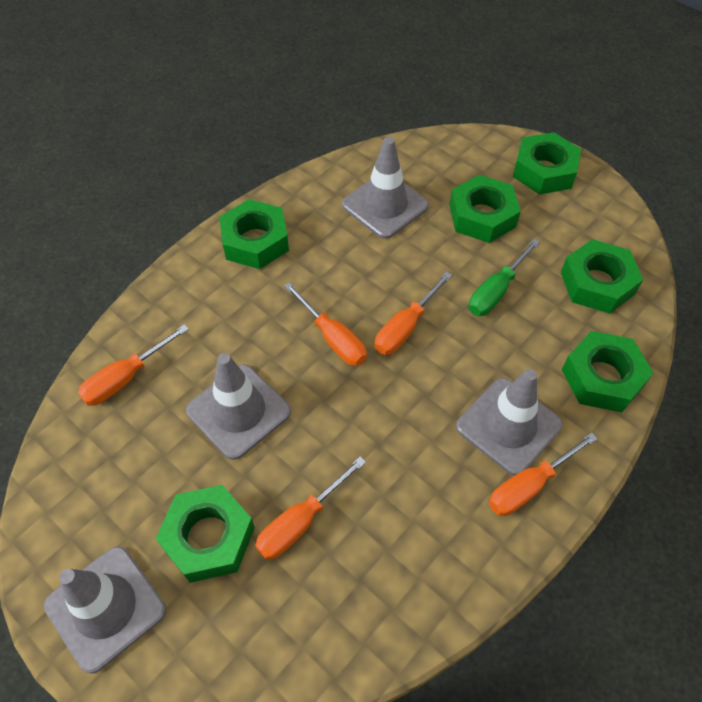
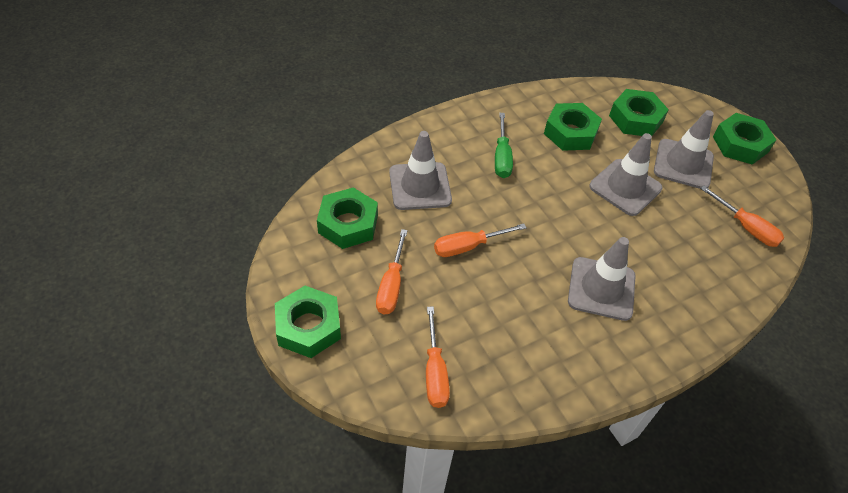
green nut: 6 -> 5
orange screwdriver: 5 -> 4

